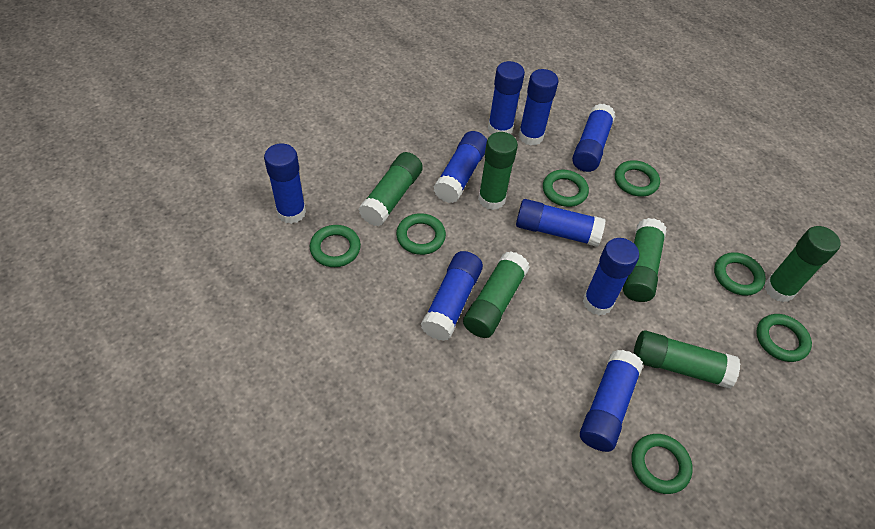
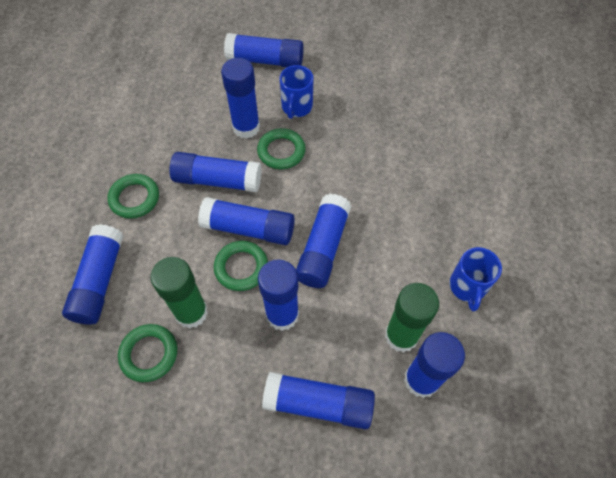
blue mug: 0 -> 2
green glue stick: 6 -> 2
green ring: 7 -> 4

